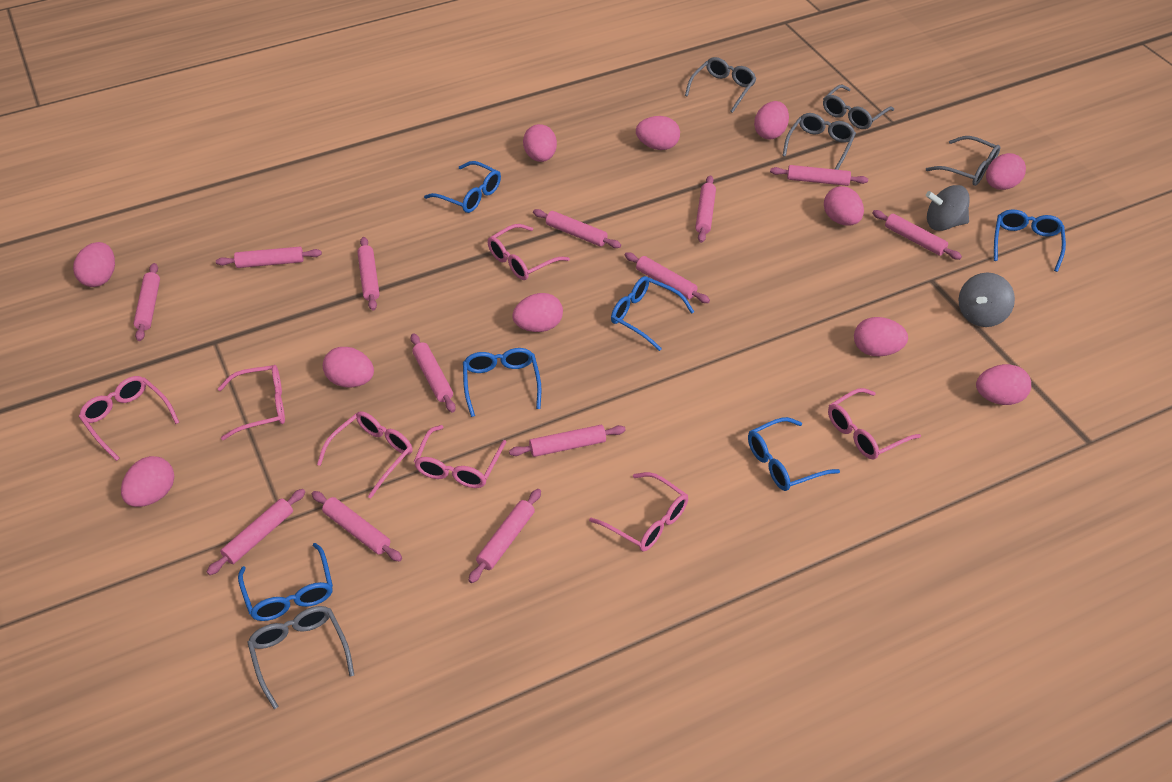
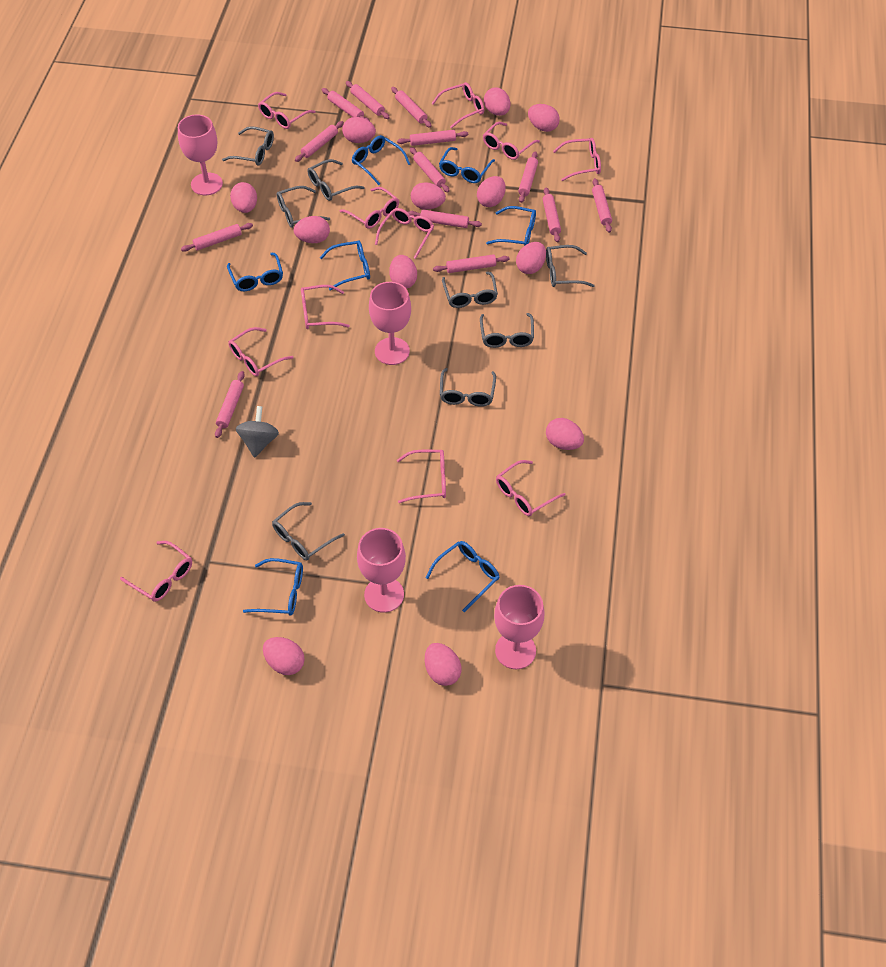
blue glasses: 6 -> 7
grey glasses: 5 -> 8
grey spinning top: 2 -> 1
pink egg: 11 -> 12
pink glasses: 7 -> 11
pink goblet: 0 -> 4

